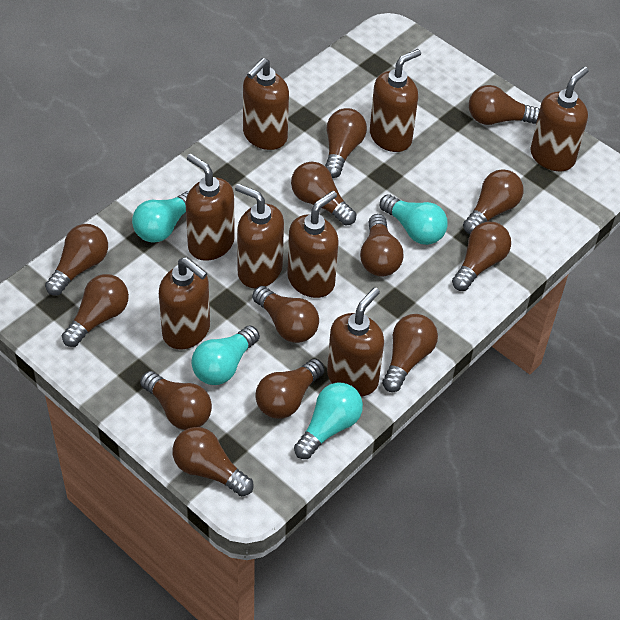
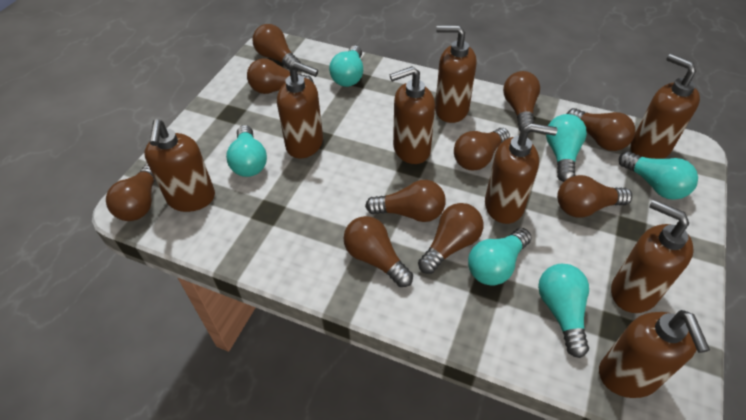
brown light bulb: 13 -> 10
turquoise light bulb: 4 -> 6

